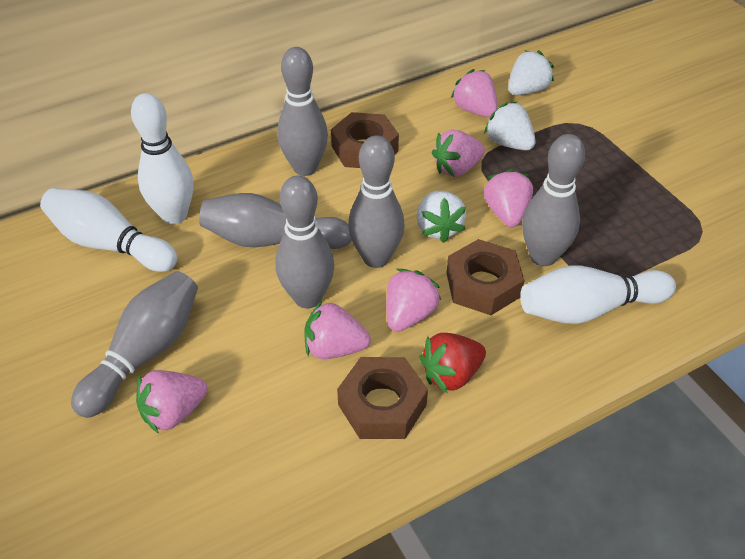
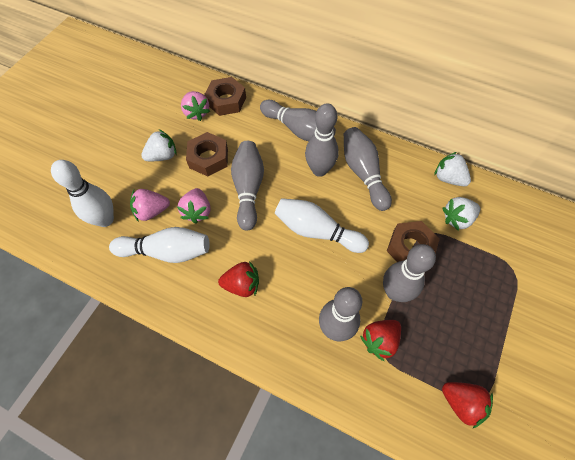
pink strawberry: 6 -> 3
red strawberry: 1 -> 3

